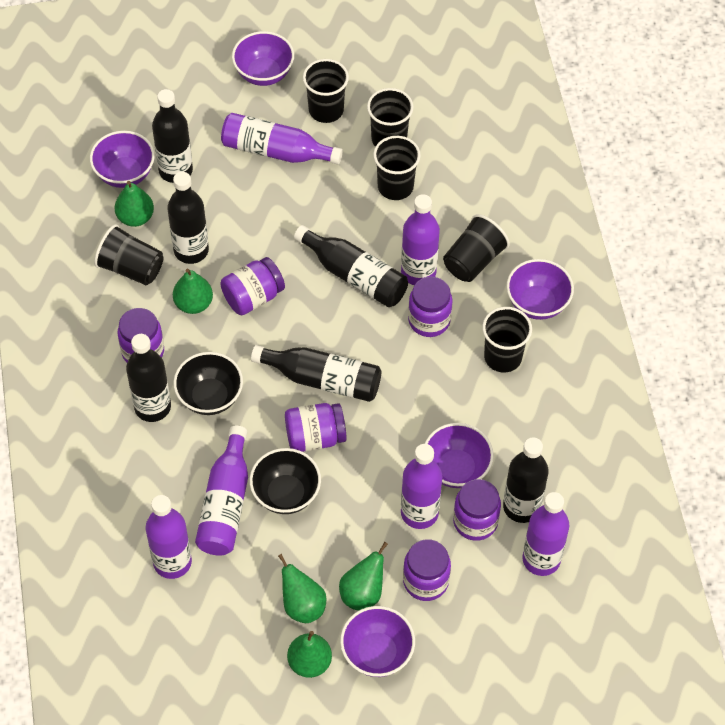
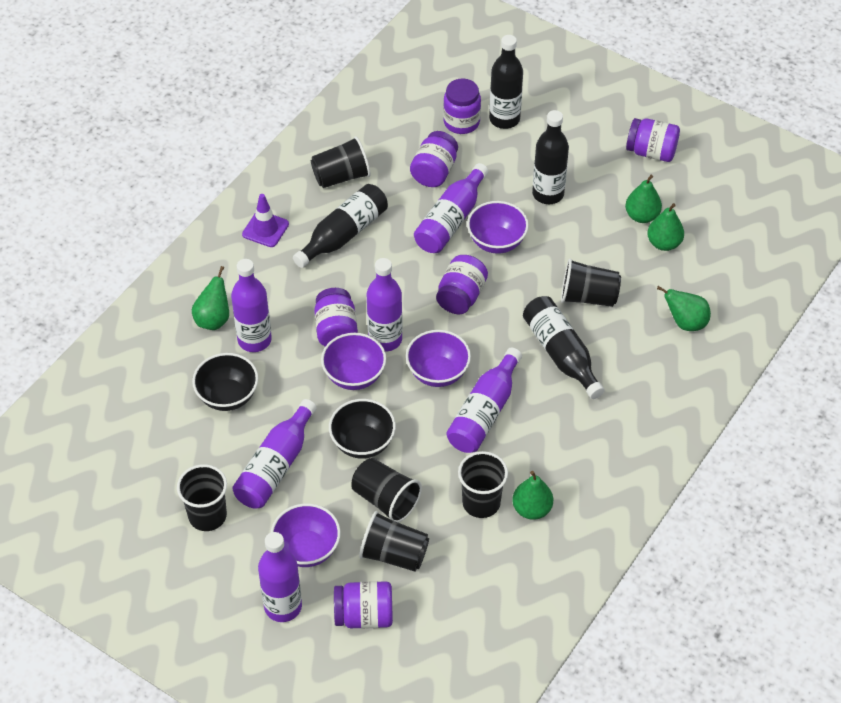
black bottle: 6 -> 4
purple bowl: 5 -> 4
purple traffic cone: 0 -> 1

